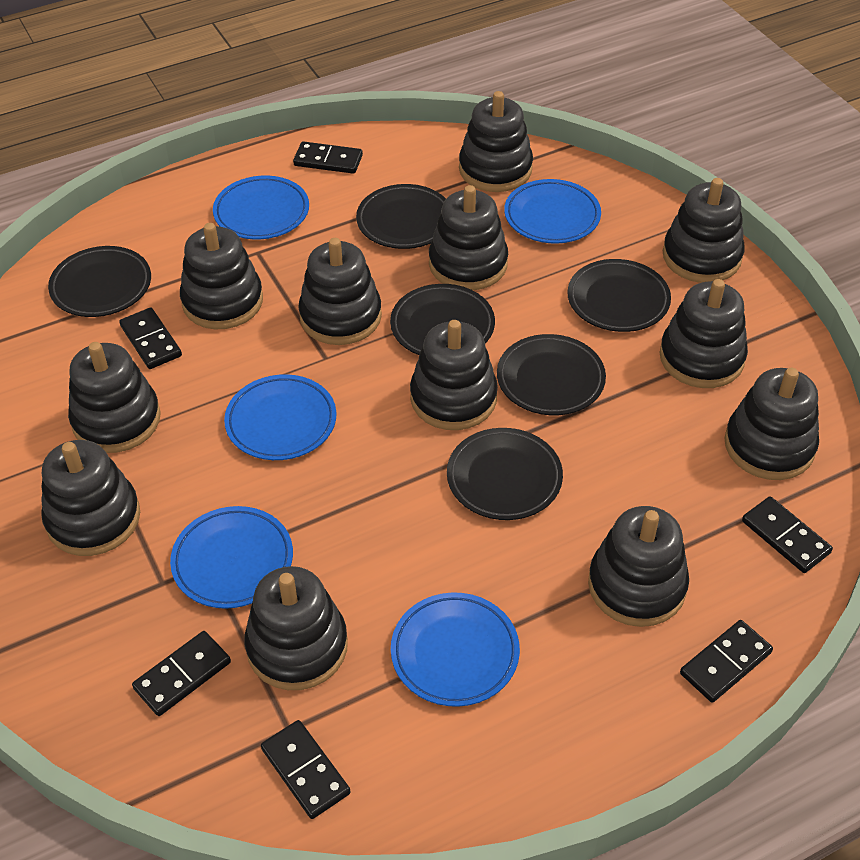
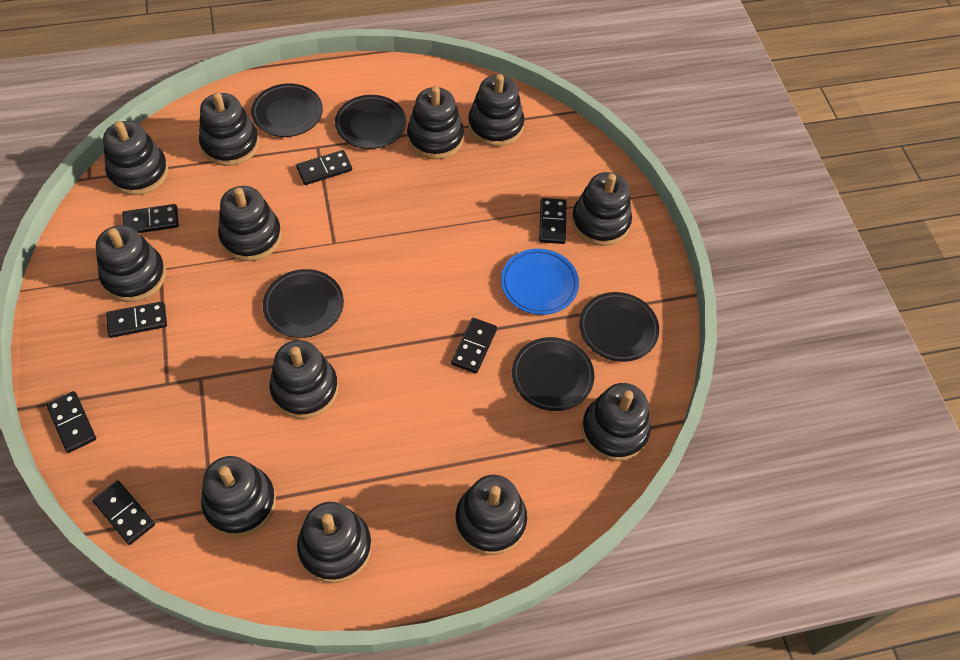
black domino: 6 -> 7
black plate: 6 -> 5
blue plate: 5 -> 1

